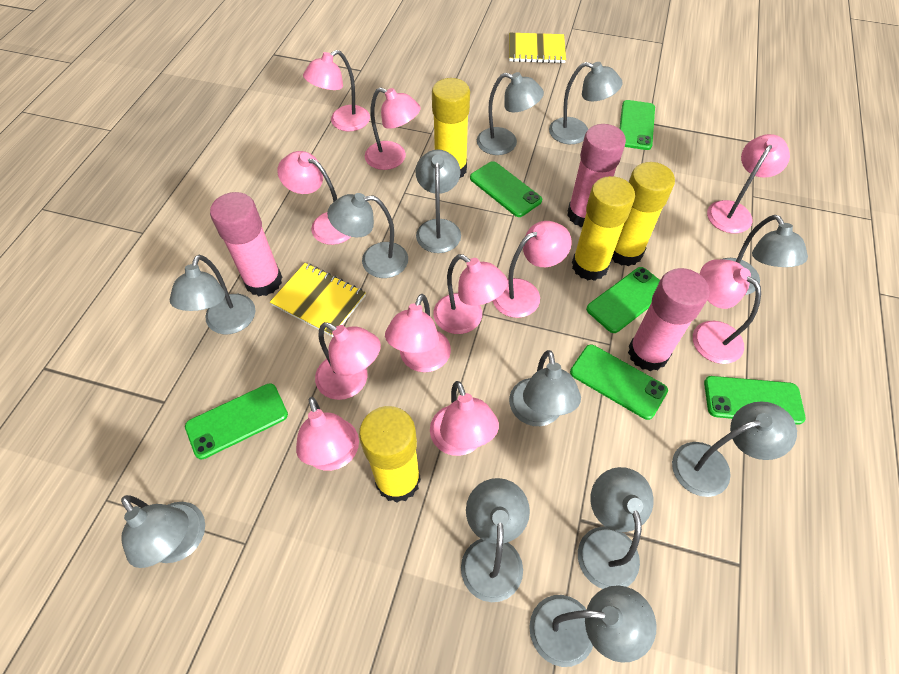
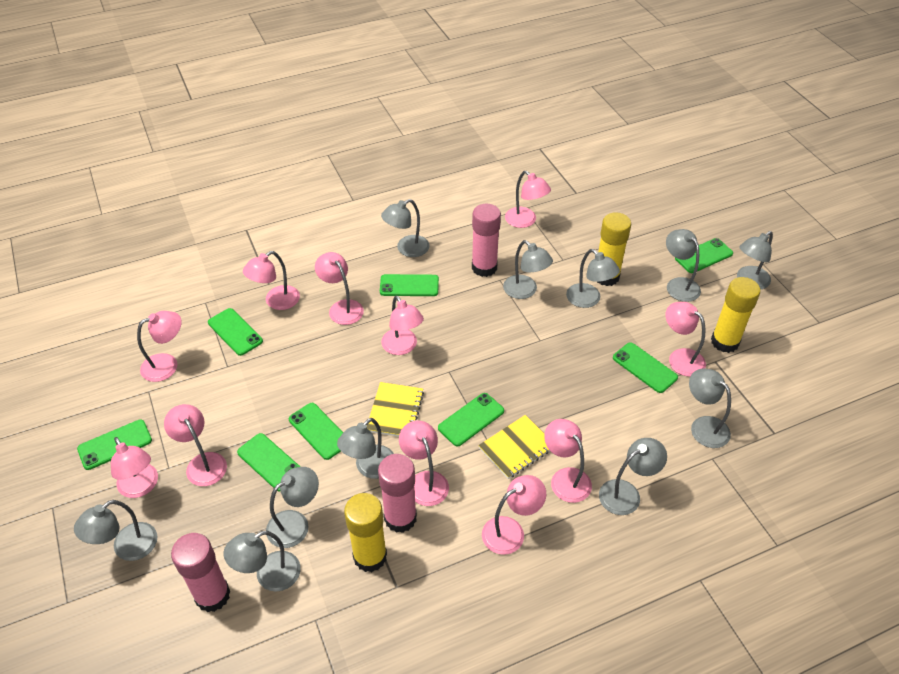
green phone: 6 -> 8
grey lamp: 12 -> 11
yellow glue stick: 4 -> 3

